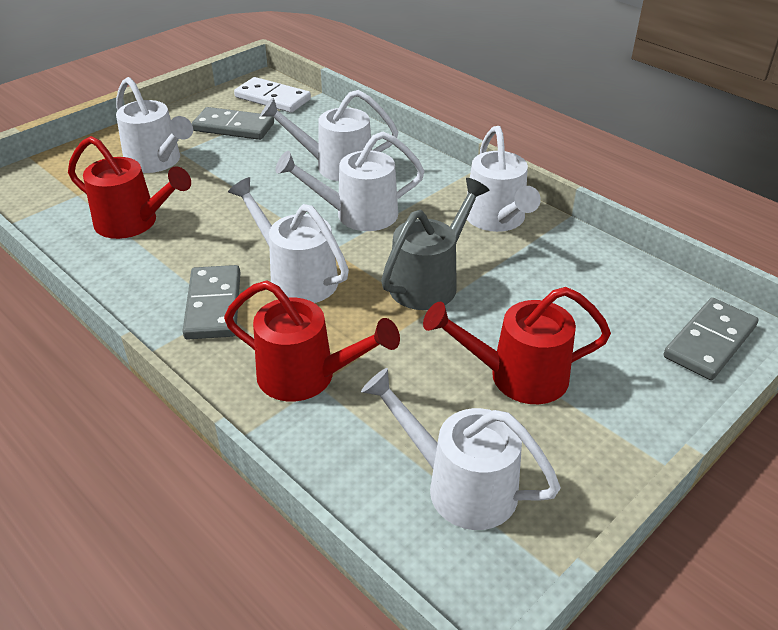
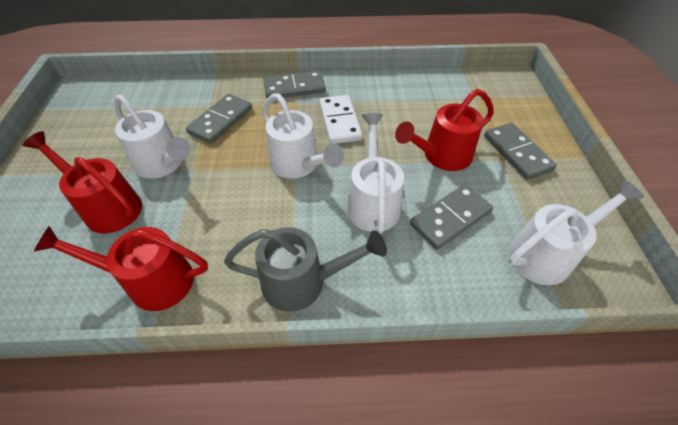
grey domino: 3 -> 4
white watering can: 6 -> 4

